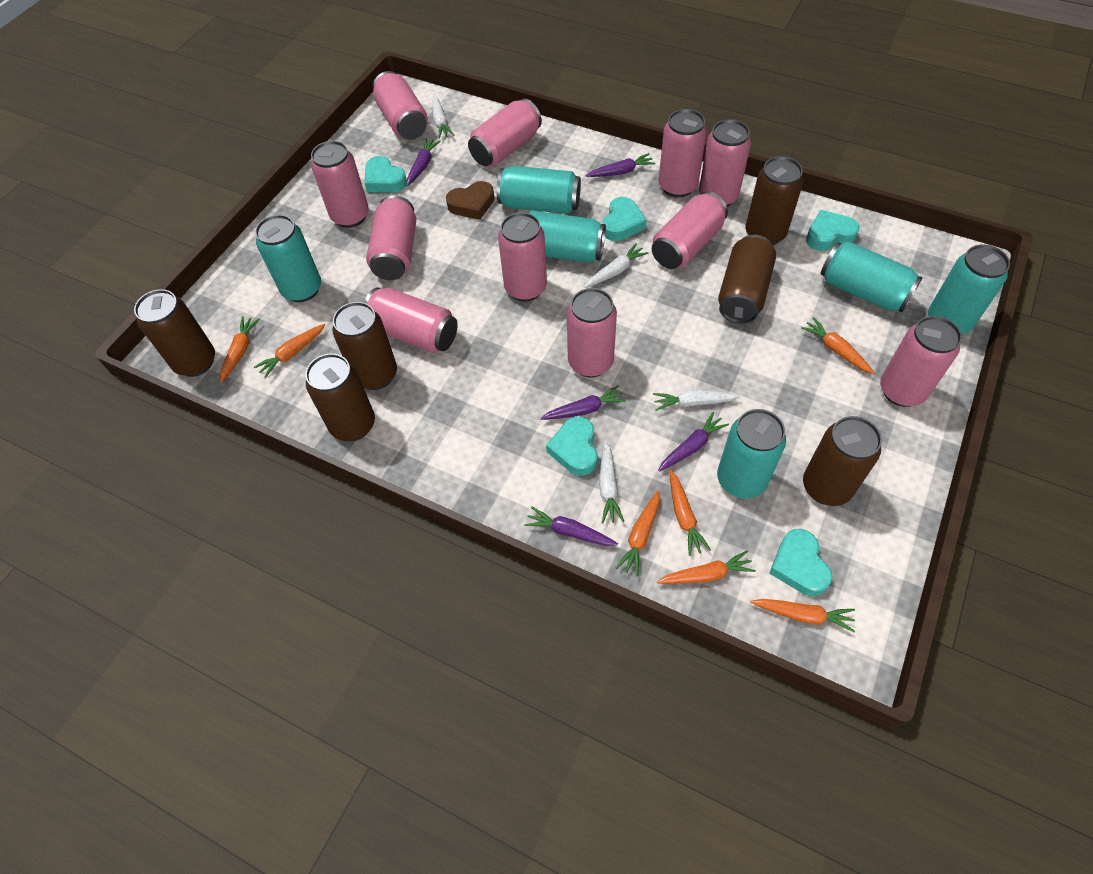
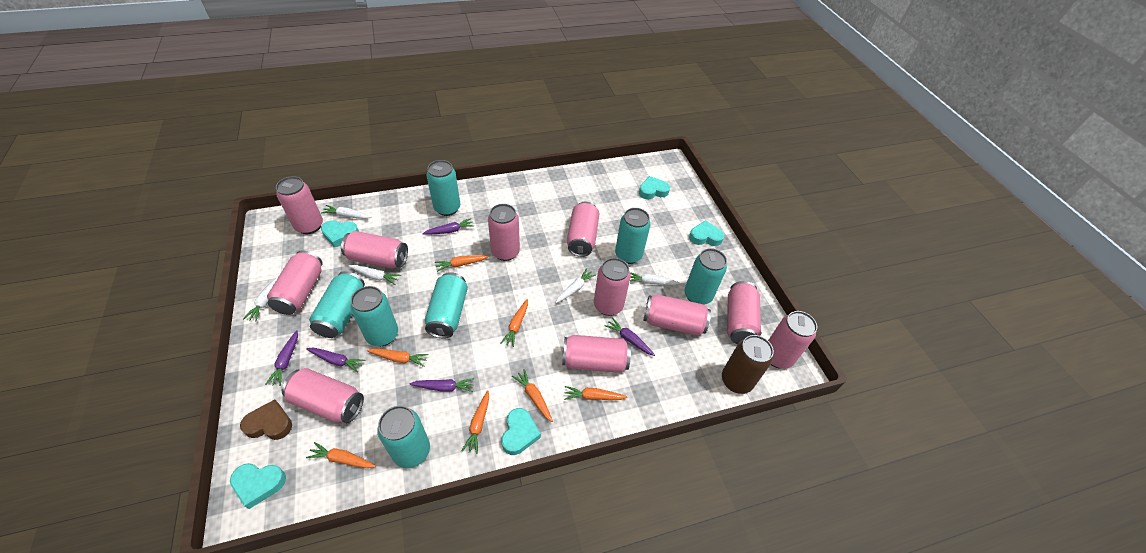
brown can: 6 -> 1
turquoise can: 6 -> 7
white carrot: 4 -> 5

